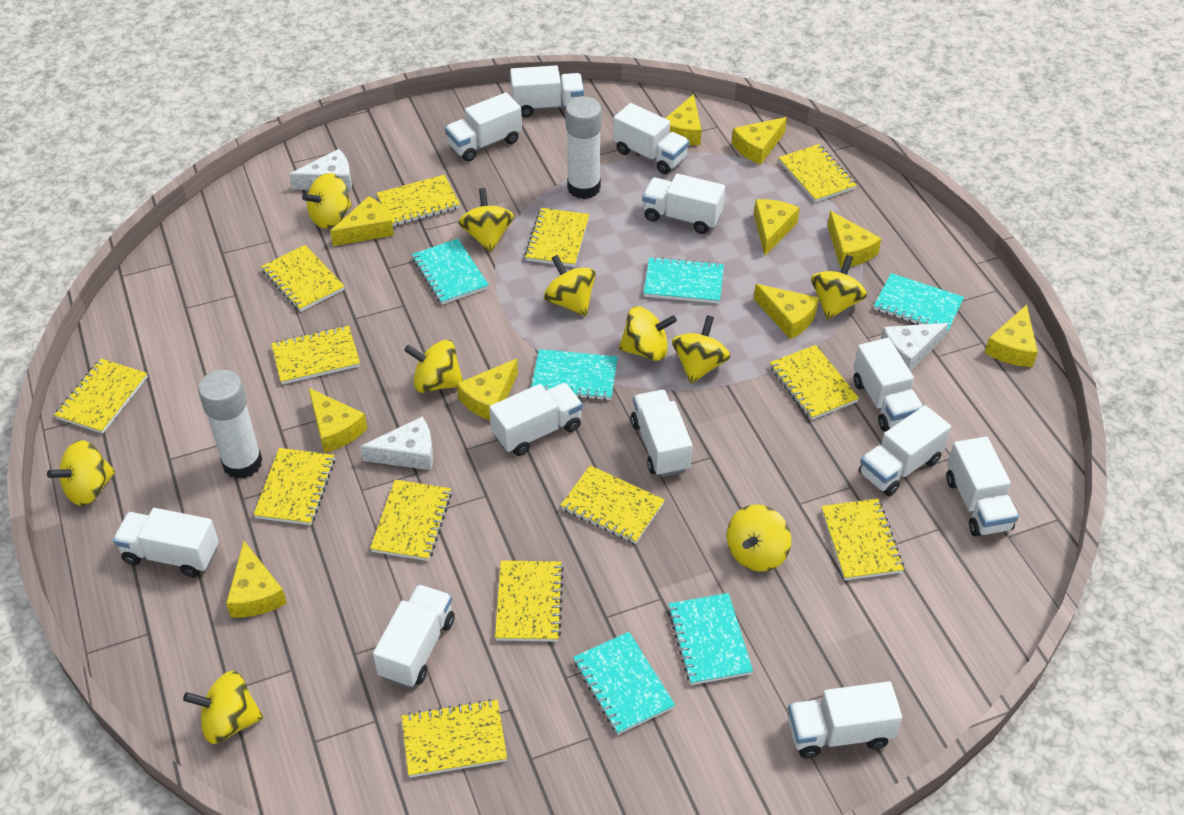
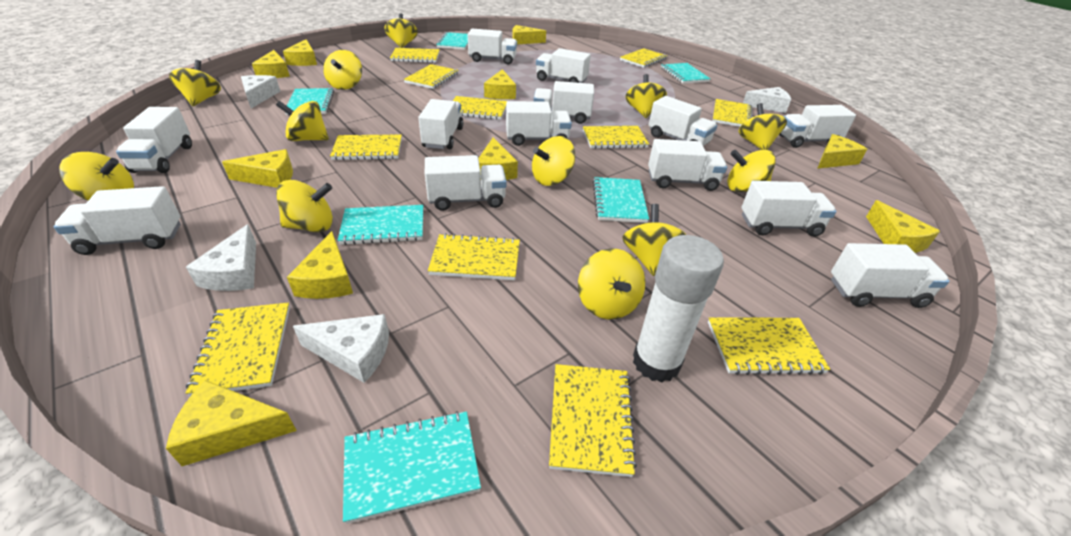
white cheese: 3 -> 4
white glue stick: 2 -> 1
white truck: 12 -> 13
yellow notebook: 13 -> 11
yellow spinning top: 10 -> 12

